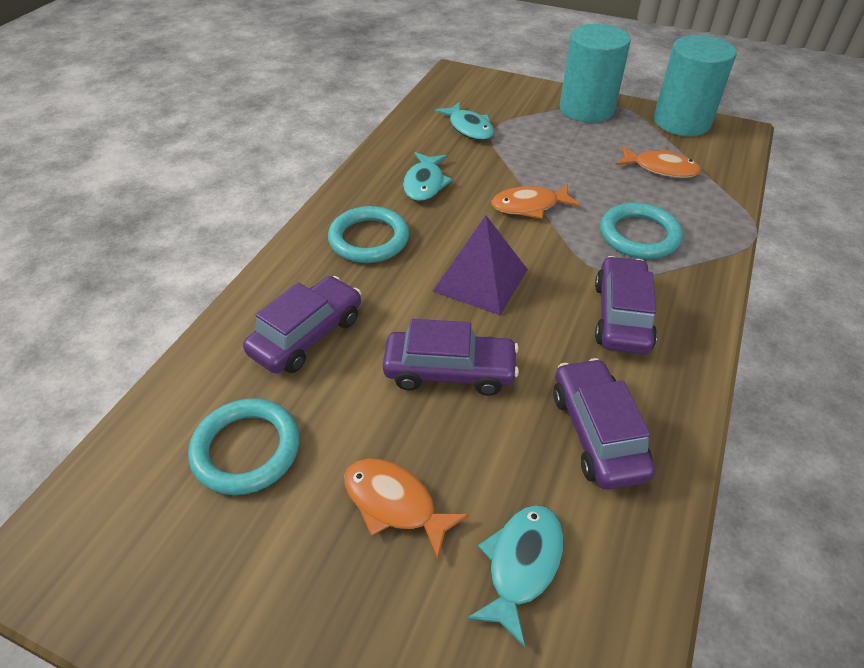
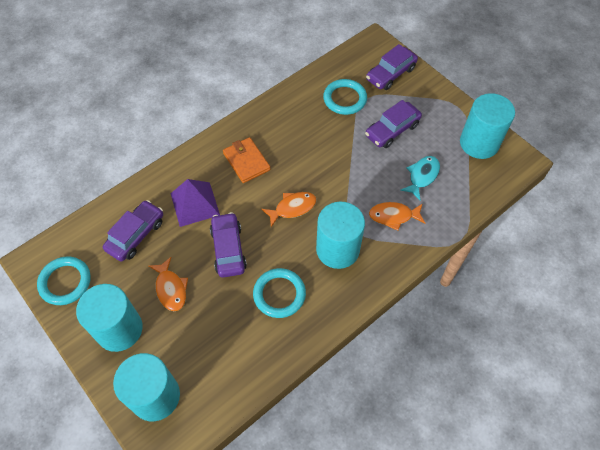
orange wallet: 0 -> 1
turquoise cylinder: 2 -> 4
turquoise fish: 3 -> 1

